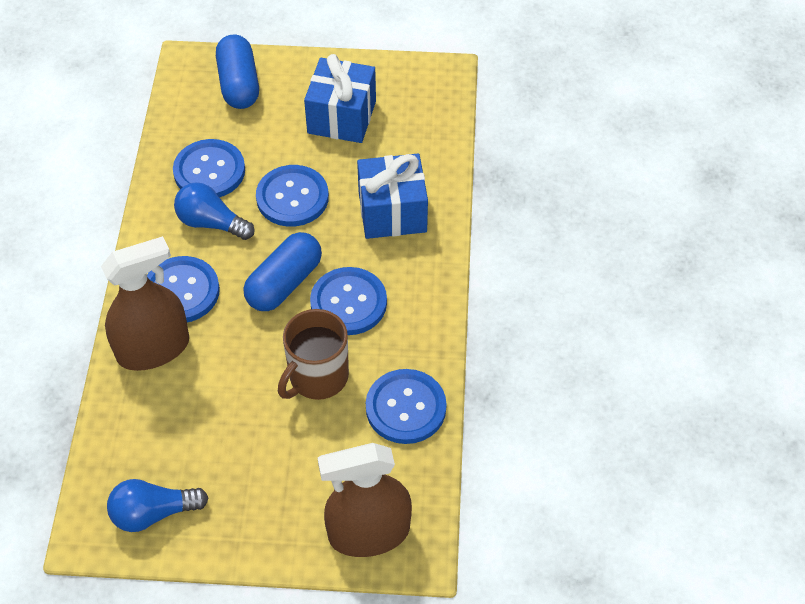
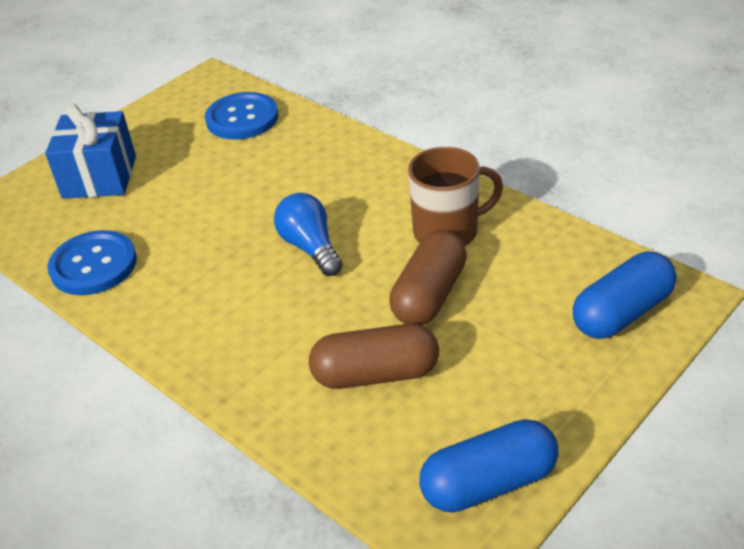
blue button: 5 -> 2
blue gift: 2 -> 1
blue light bulb: 2 -> 1
brown capsule: 0 -> 2
brown spray bottle: 2 -> 0

